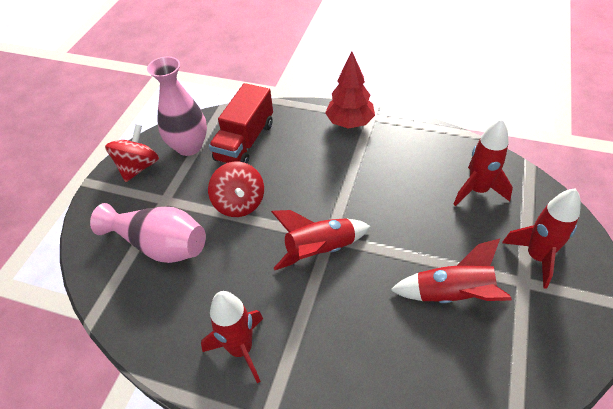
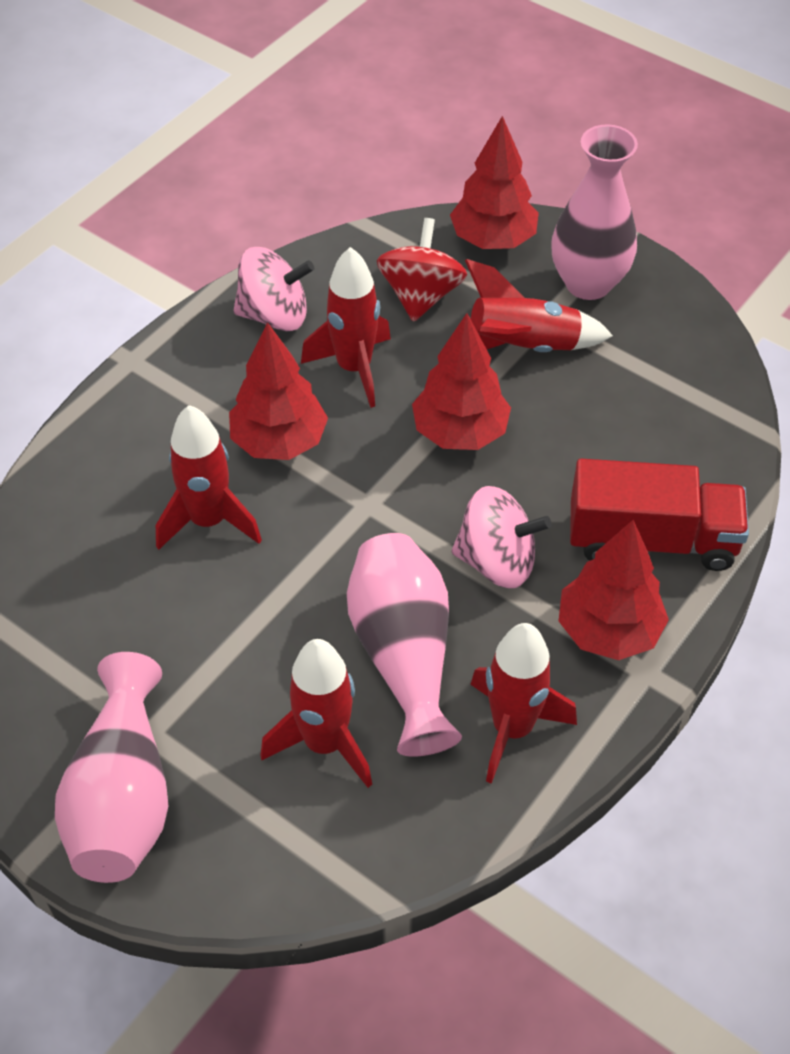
pink spinning top: 0 -> 2
pink vase: 2 -> 3
red spinning top: 2 -> 1
red tree: 1 -> 4

